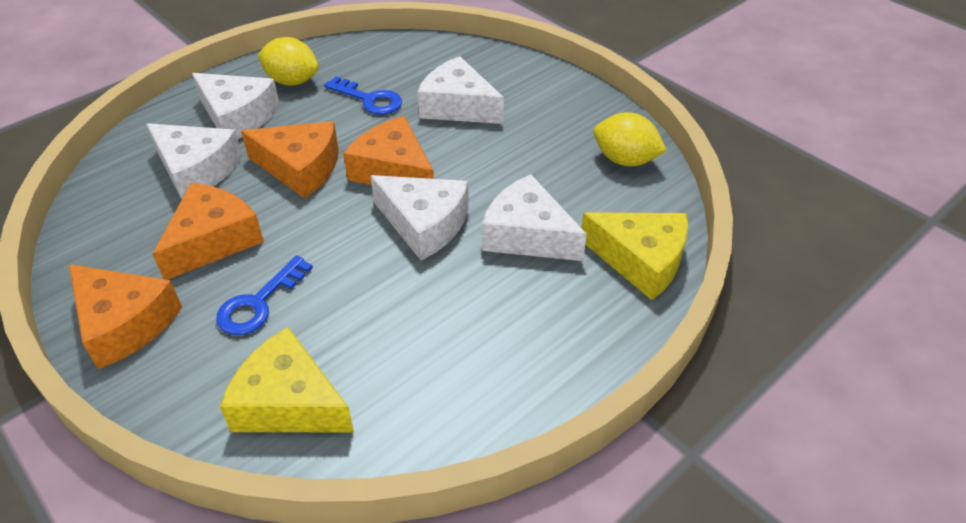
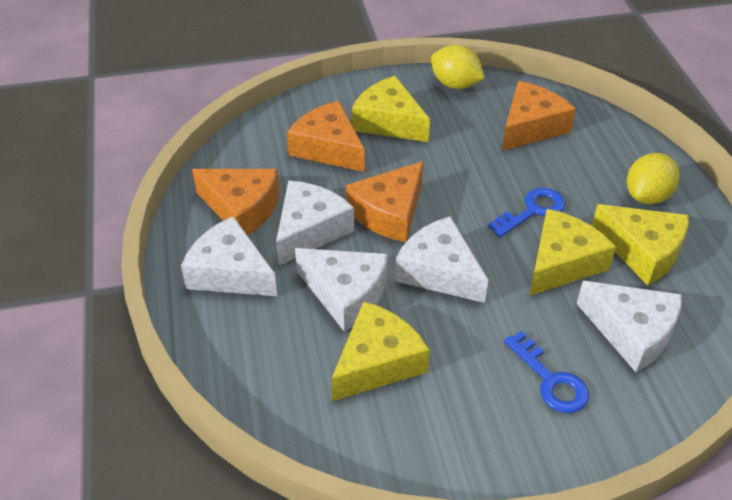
yellow cheese: 2 -> 4

